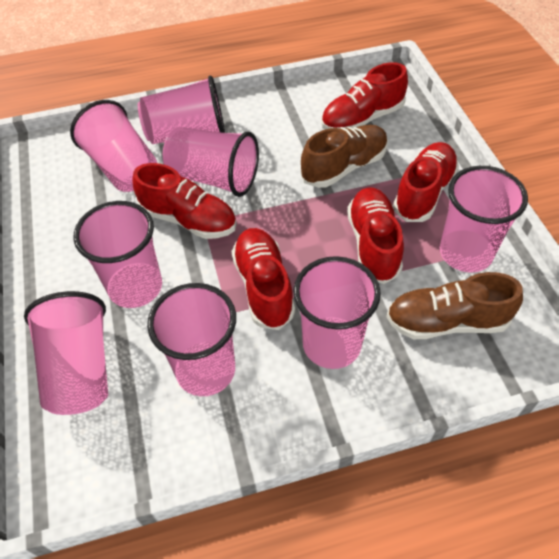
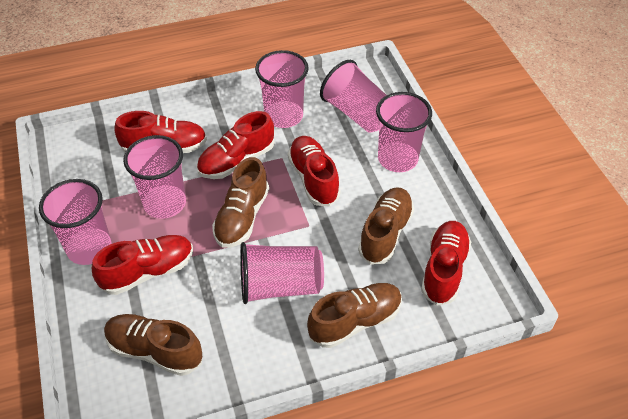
brown shoe: 2 -> 4
pink cup: 8 -> 6

